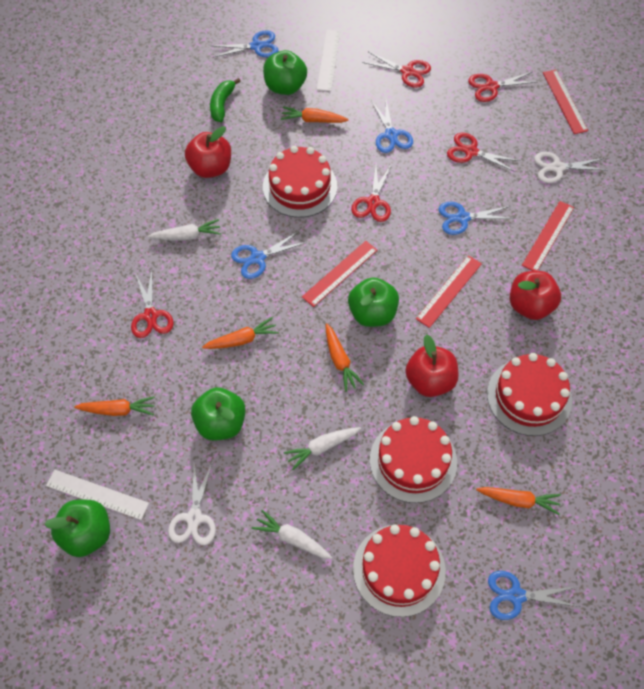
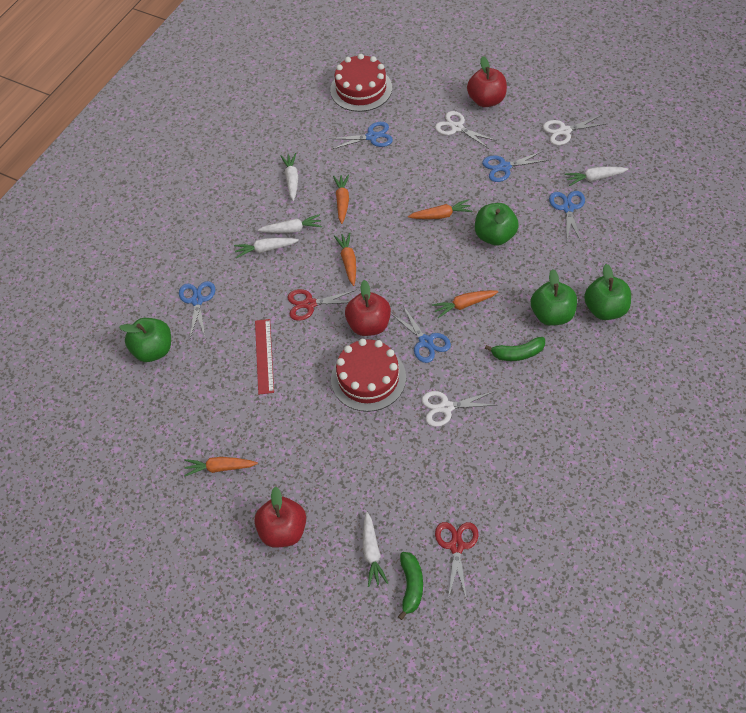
green banana: 1 -> 2
red cake: 4 -> 2
red ruler: 4 -> 1
red scissors: 5 -> 2
white carrot: 3 -> 5
white ruler: 2 -> 0
white scissors: 2 -> 3

